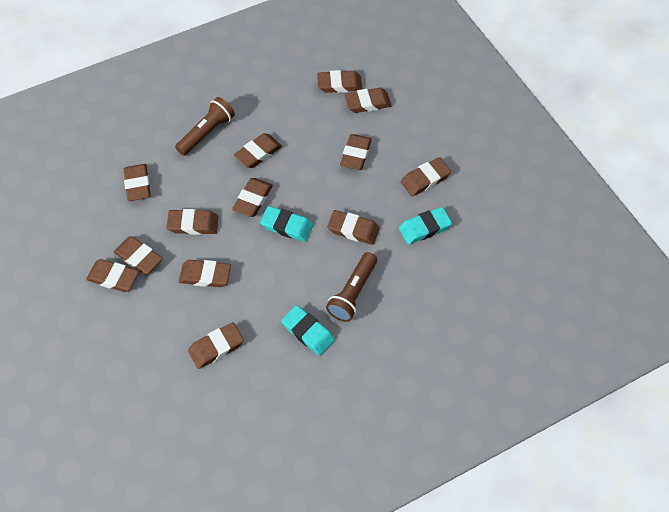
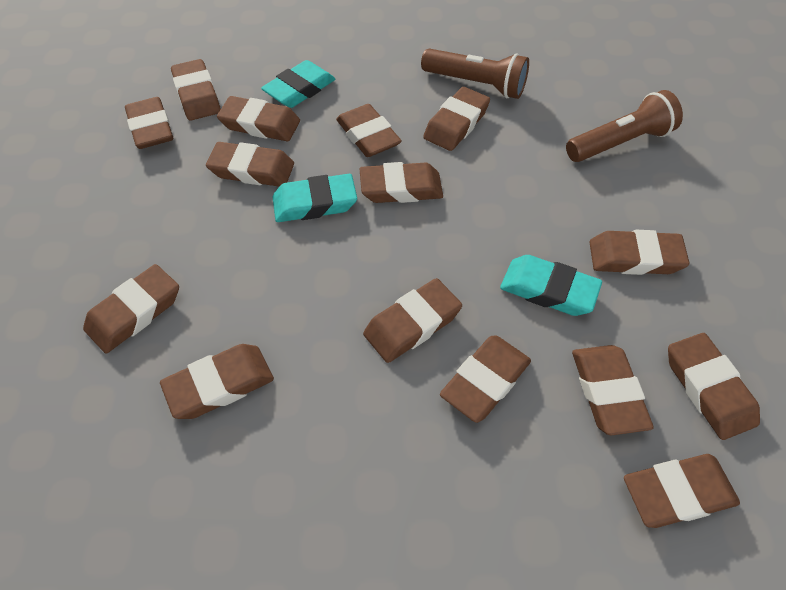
brown eraser: 13 -> 15

